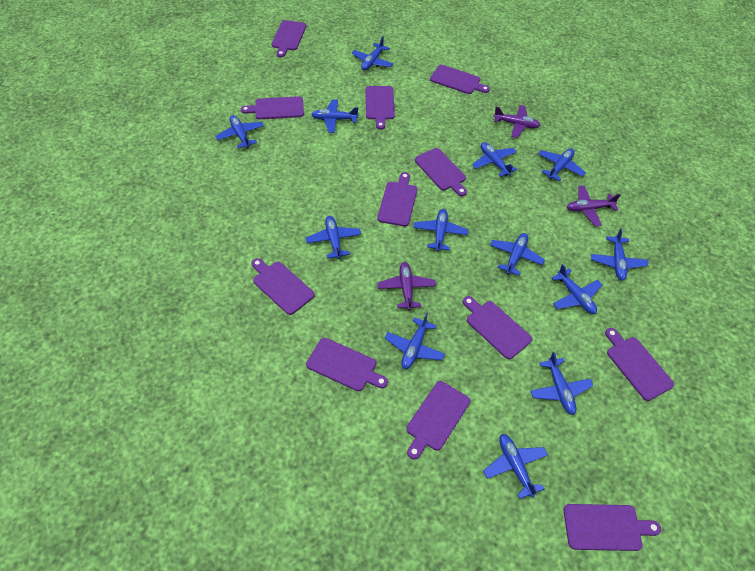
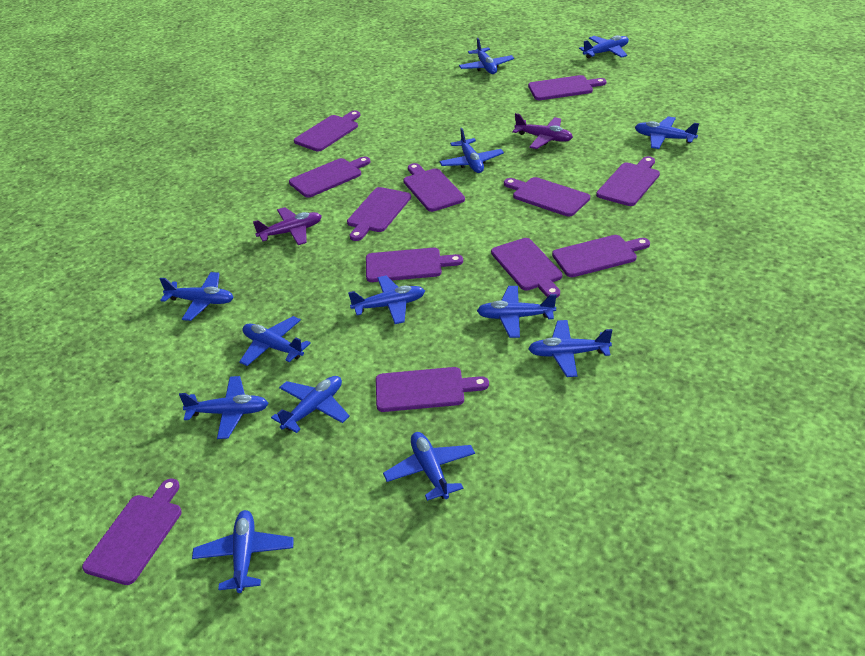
purple plane: 3 -> 2

